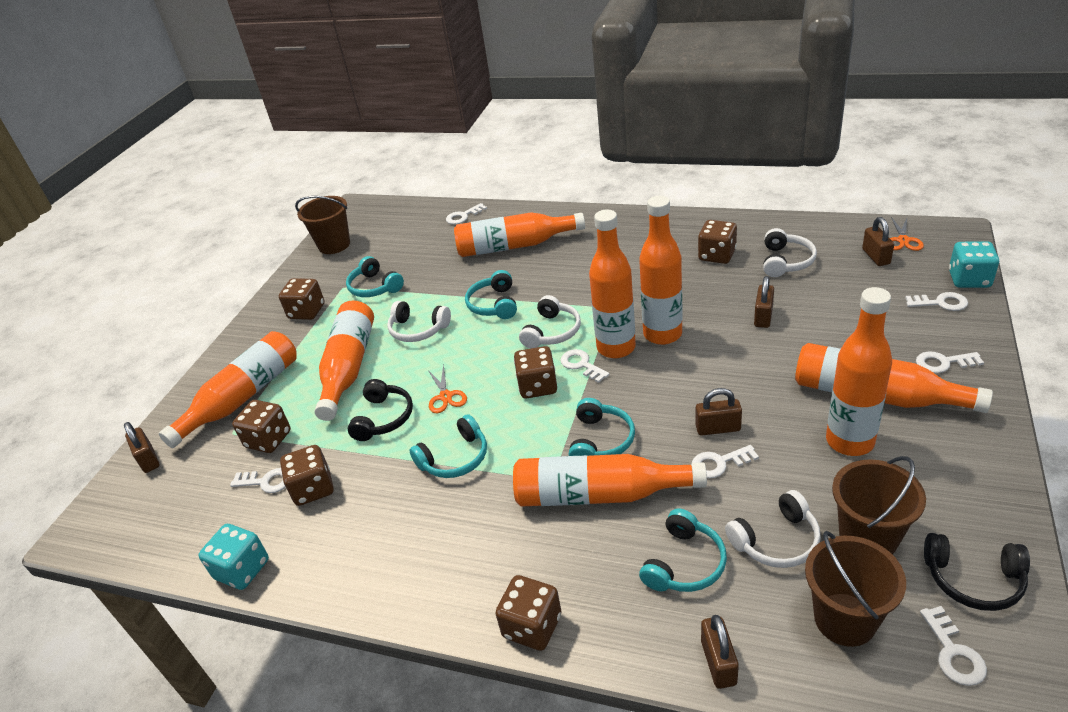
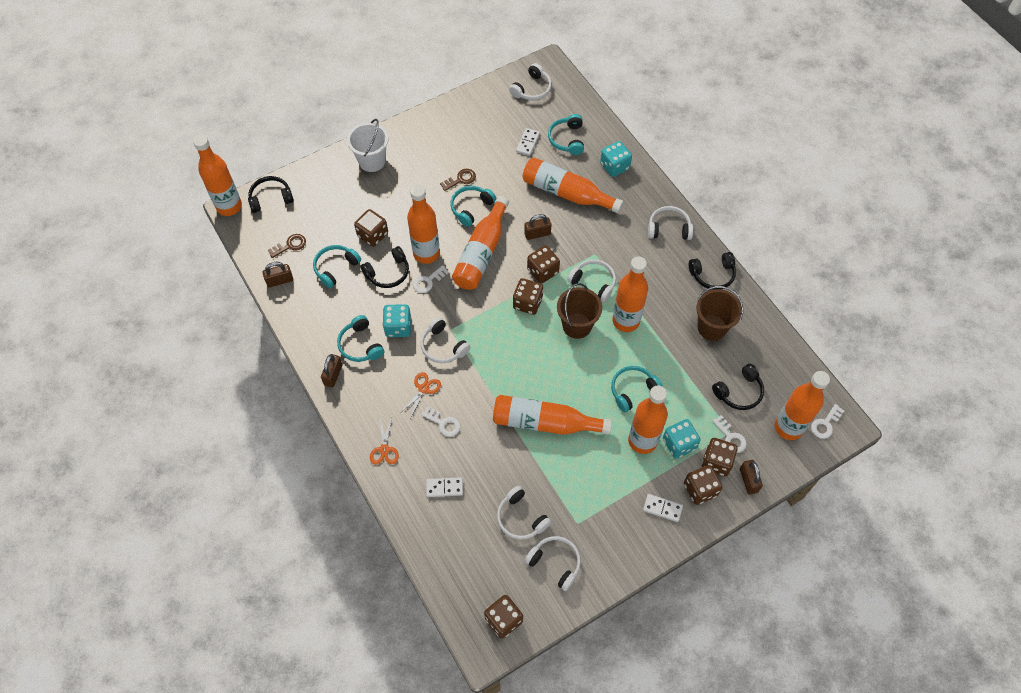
black headphones: 2 -> 4
brown bucket: 3 -> 2
brown key: 0 -> 2
brown padlock: 5 -> 4
turquoise dice: 2 -> 3
white bucket: 0 -> 1
white domino: 0 -> 3
white headphones: 4 -> 6
white key: 7 -> 4

